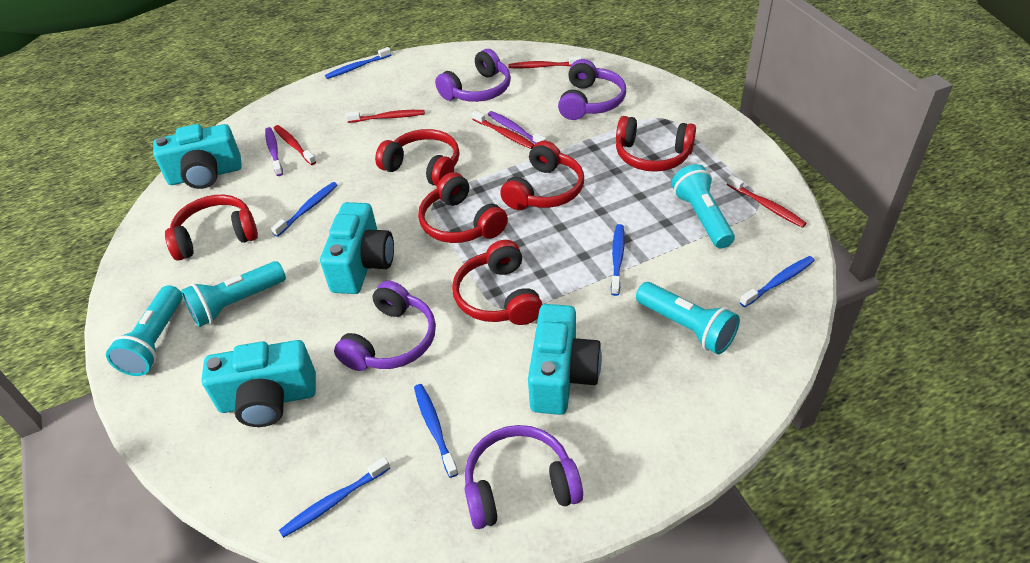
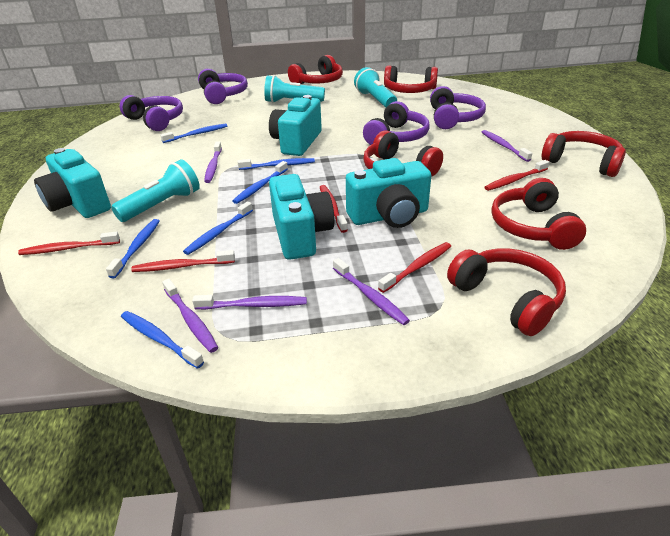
purple toothbrush: 2 -> 5
turquoise flashlight: 4 -> 3

